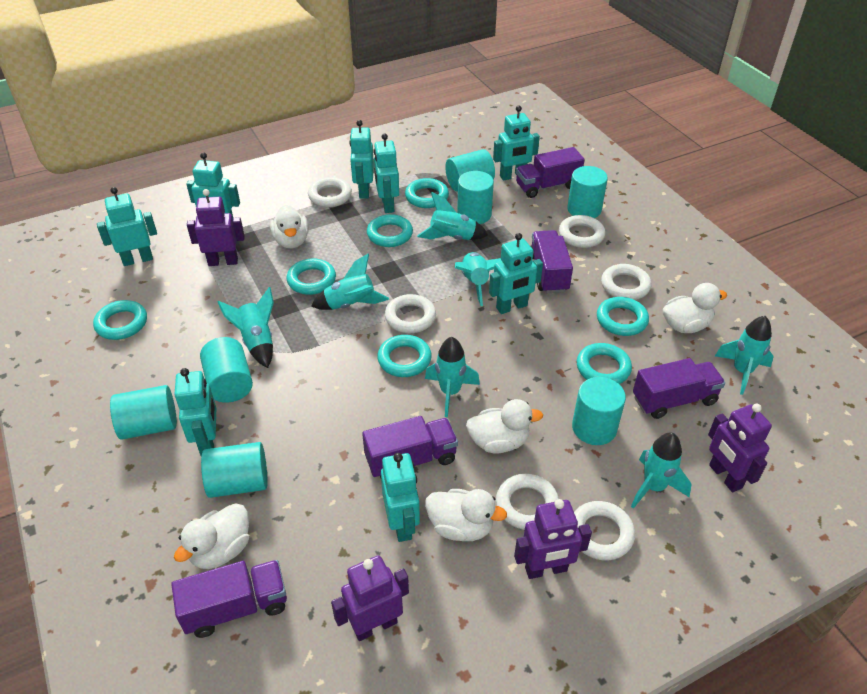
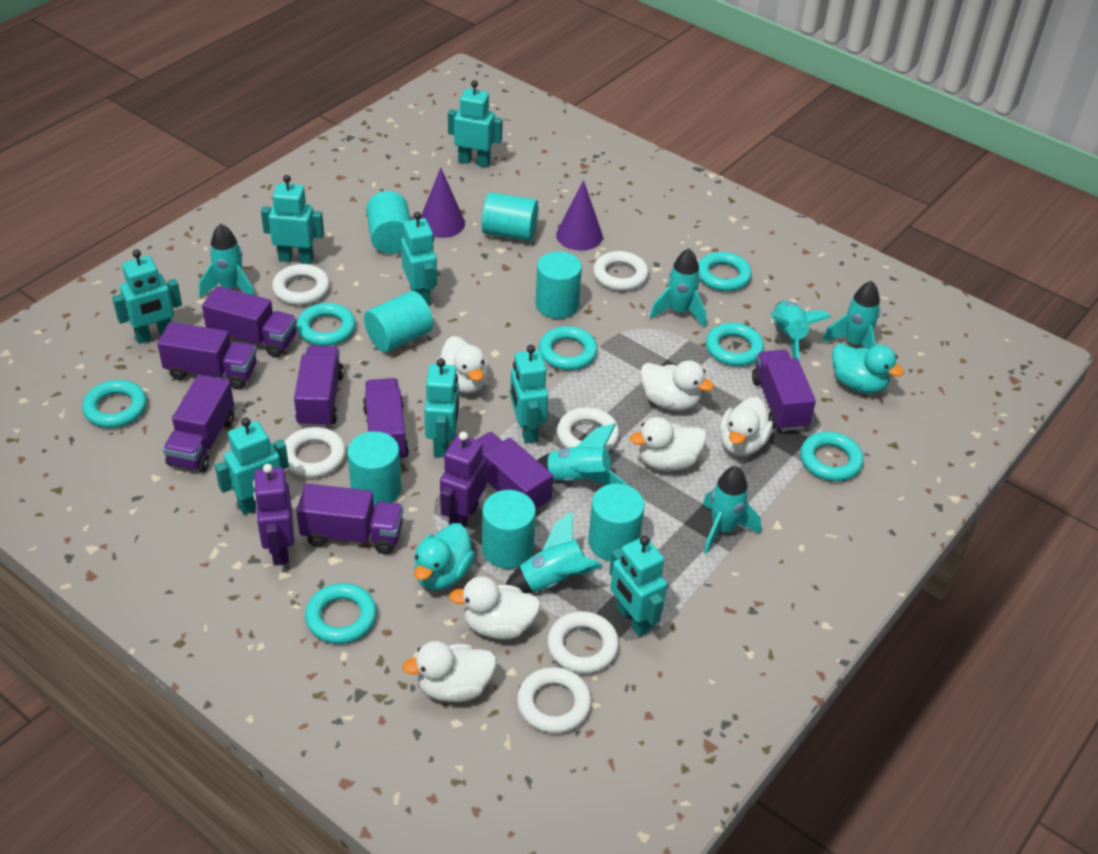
purple cone: 0 -> 2
purple robot: 4 -> 2
purple truck: 5 -> 8
turquoise duck: 0 -> 2
white duck: 5 -> 6

